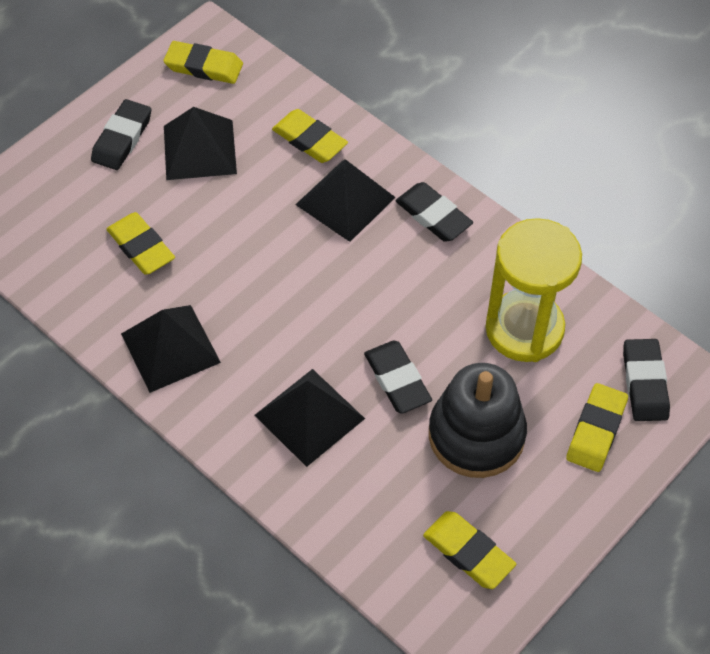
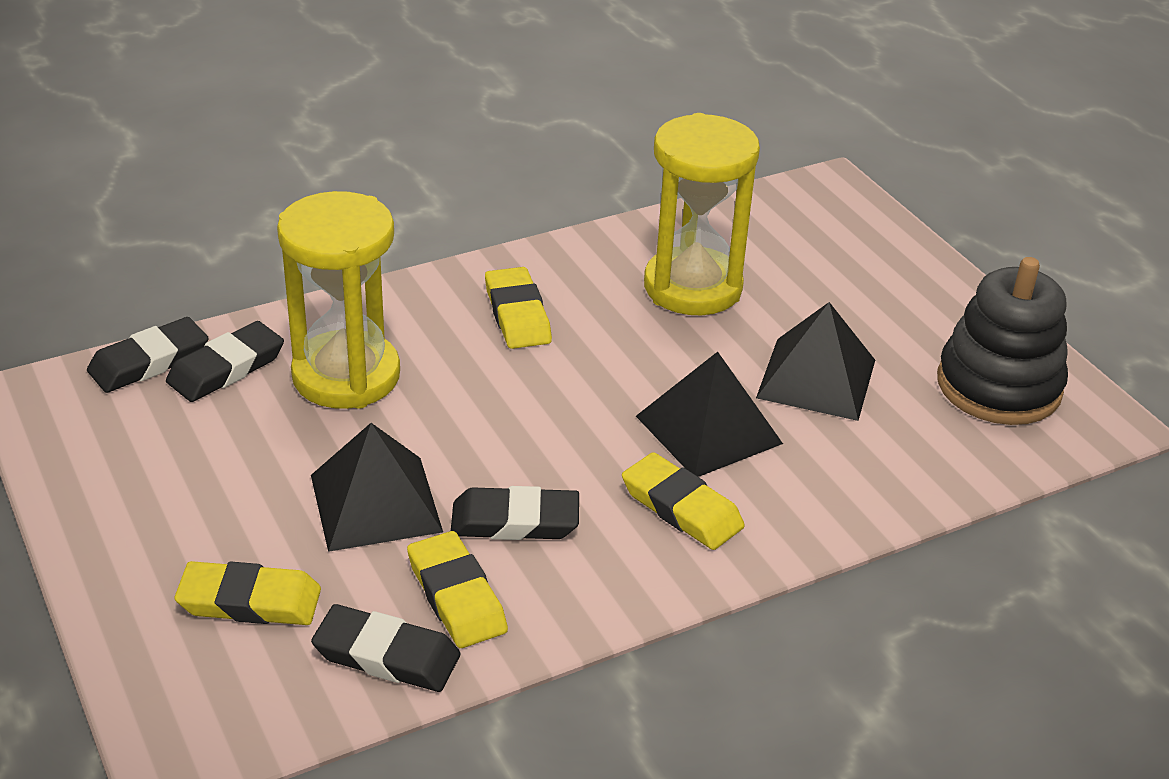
black pyramid: 4 -> 3
yellow eraser: 5 -> 4
yellow hourglass: 1 -> 2

